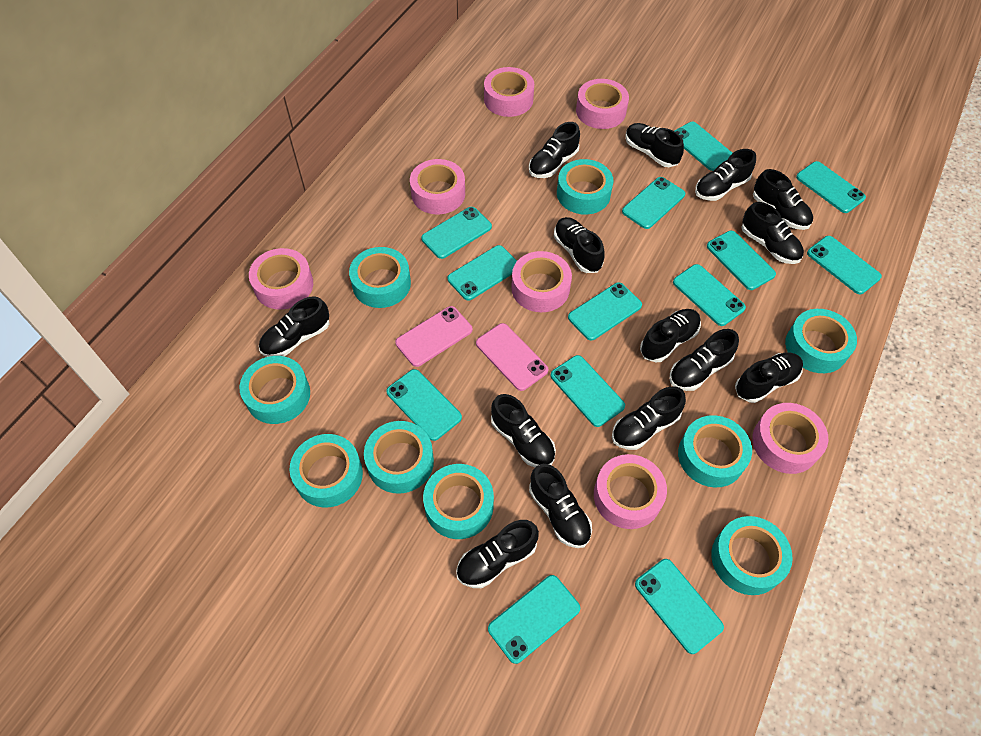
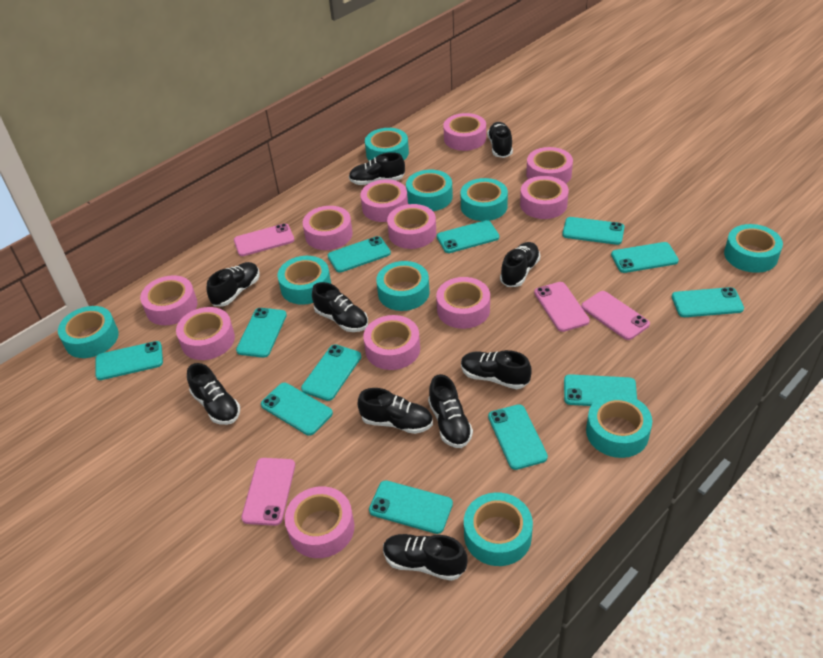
black shoe: 14 -> 10
pink phone: 2 -> 4
pink tape: 7 -> 11
turquoise phone: 13 -> 12

